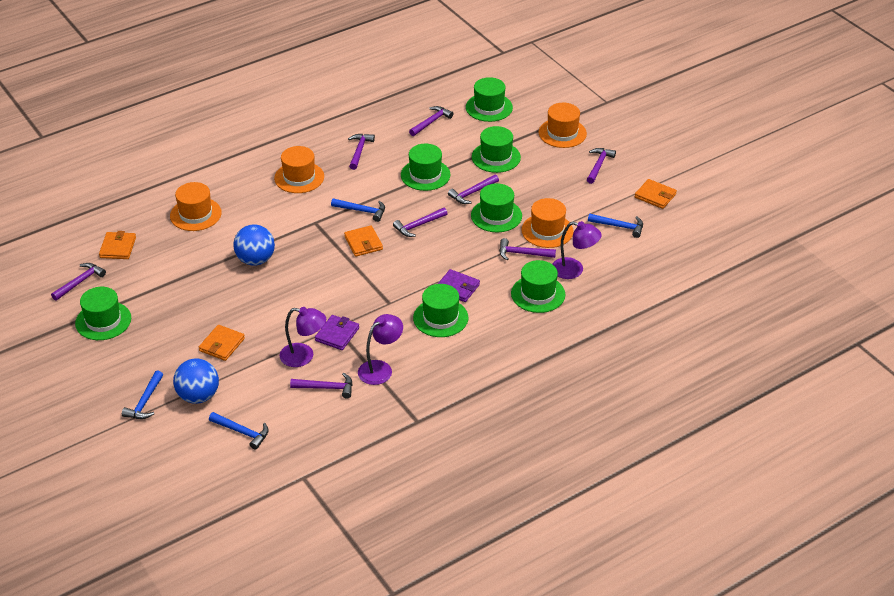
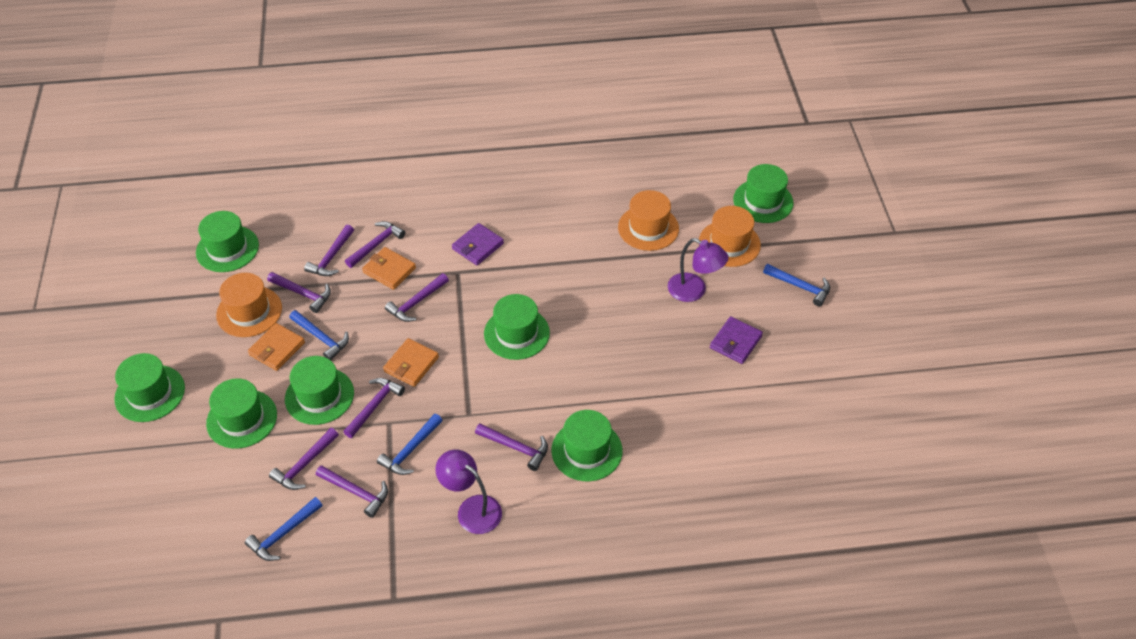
blue ball: 2 -> 0
orange hat: 4 -> 3
orange wallet: 4 -> 3
purple lamp: 3 -> 2

